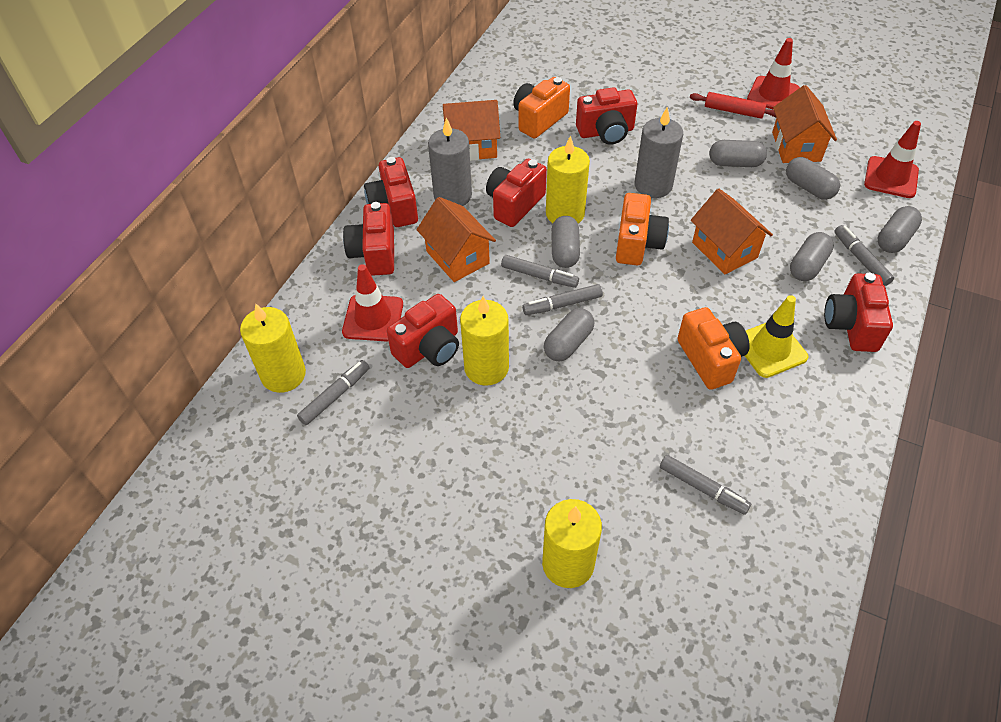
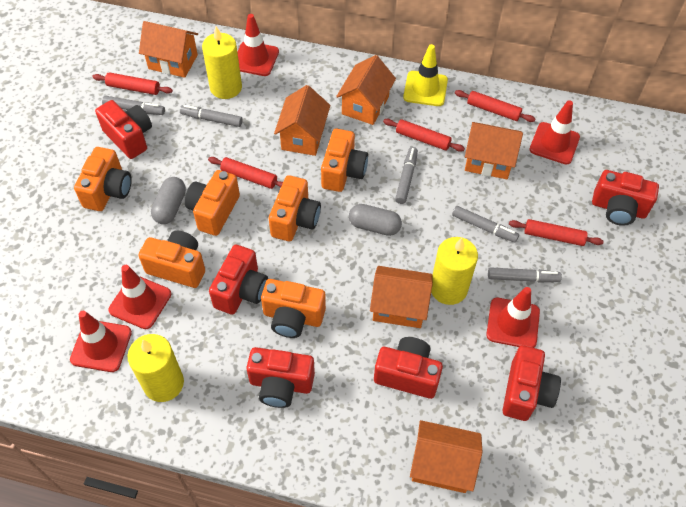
grey candle: 2 -> 0
grey capsule: 6 -> 2
orange camera: 3 -> 6
orange house: 4 -> 6
red rolling pin: 1 -> 5
red traffic cone: 3 -> 5
yellow candle: 4 -> 3

